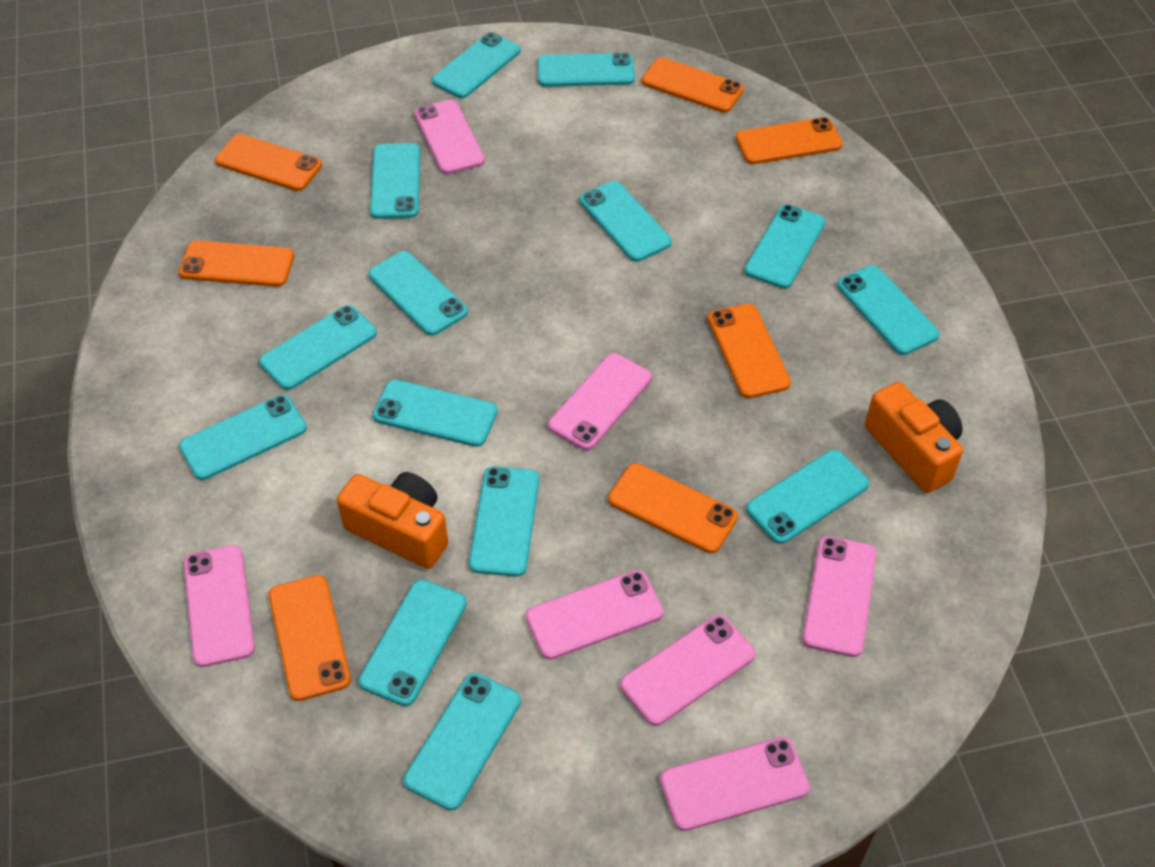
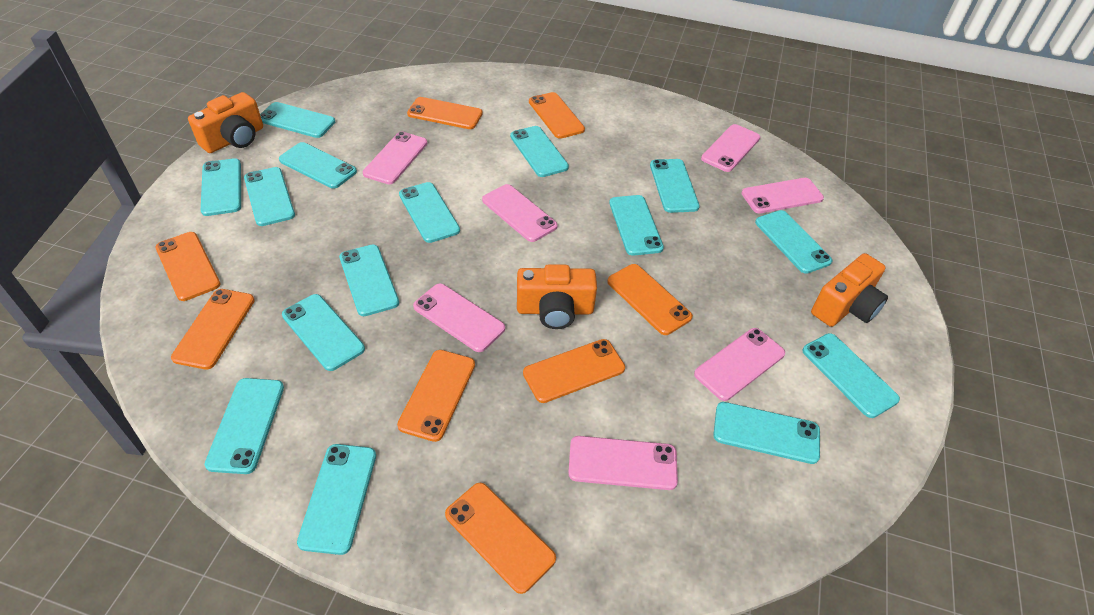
orange camera: 2 -> 3
orange phone: 7 -> 8
turquoise phone: 14 -> 15

